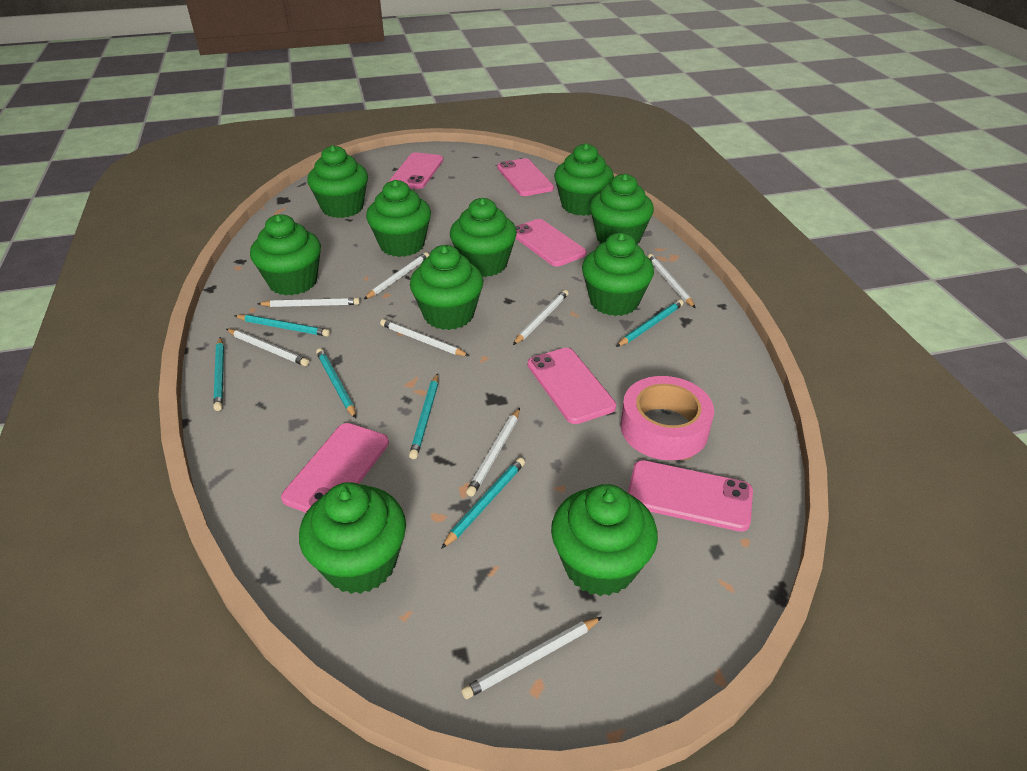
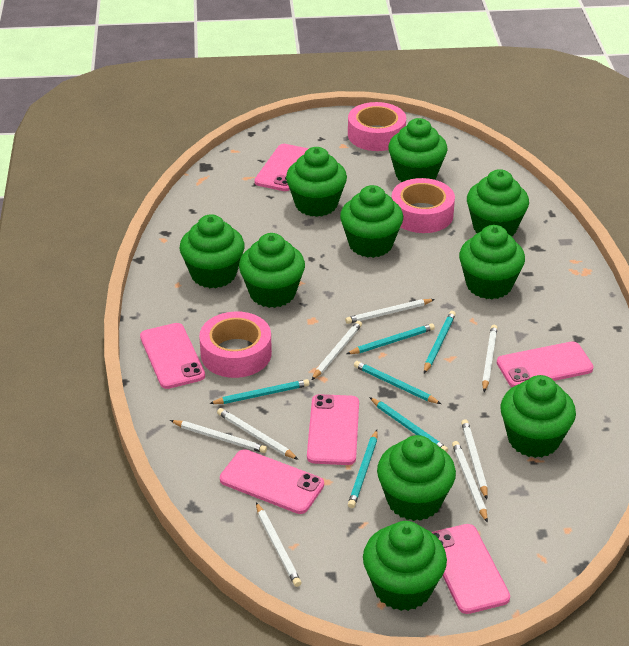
pink tape: 1 -> 3

